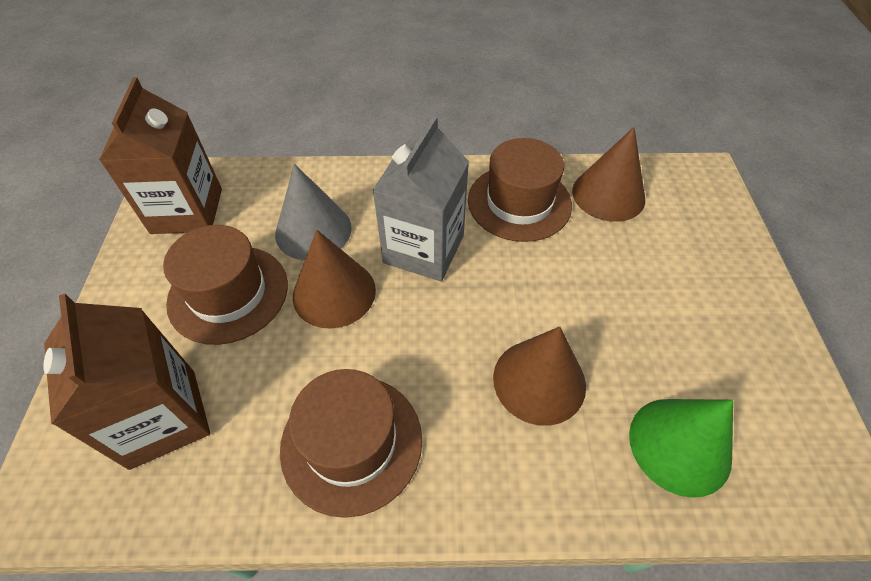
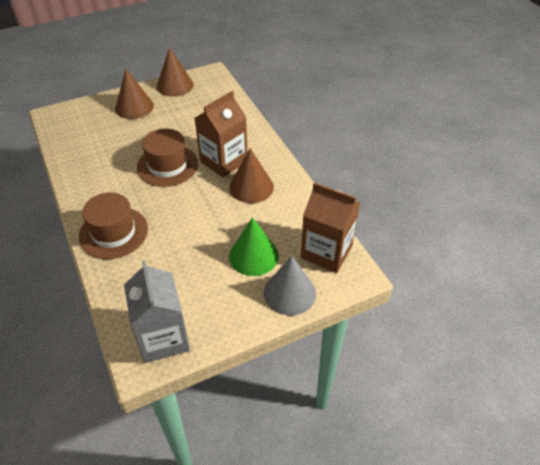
brown hat: 3 -> 2

